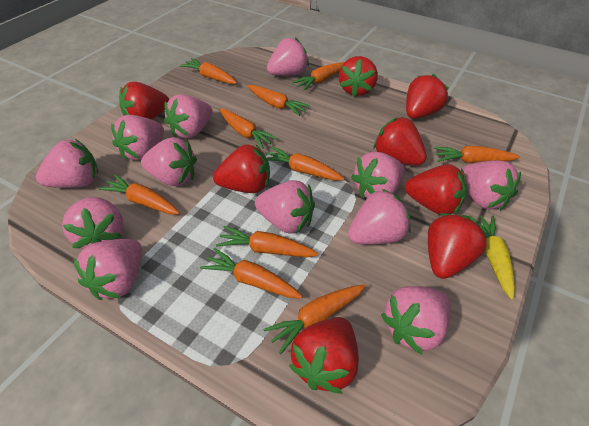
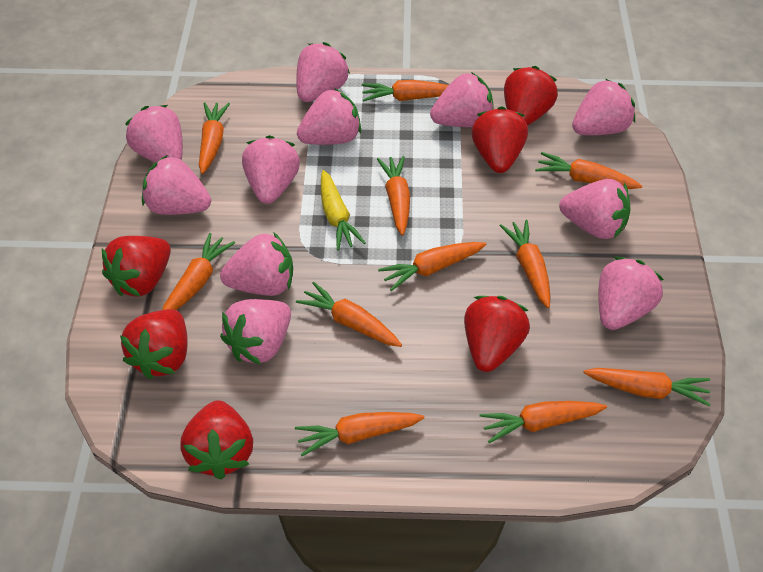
orange carrot: 10 -> 11
pink strawberry: 12 -> 11
red strawberry: 8 -> 6

